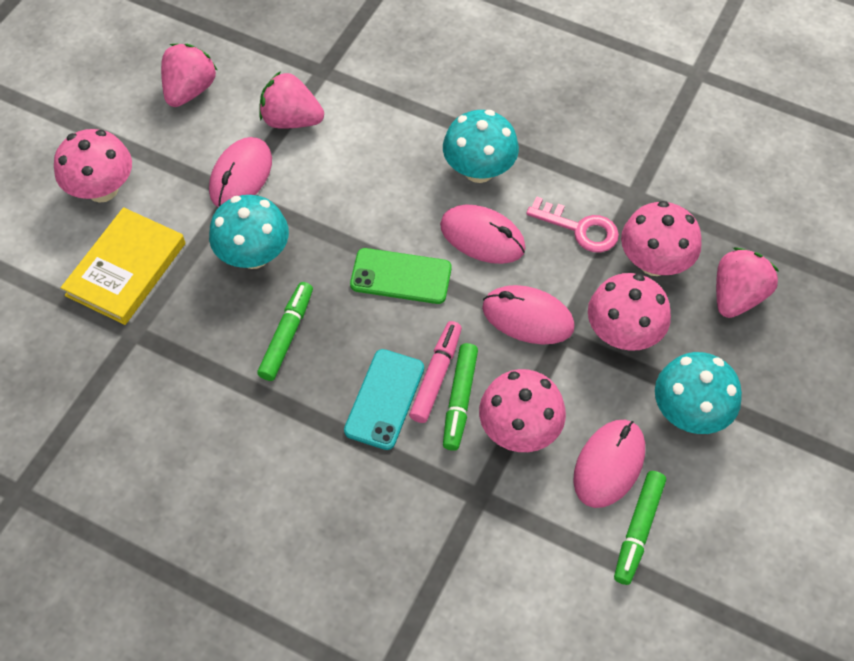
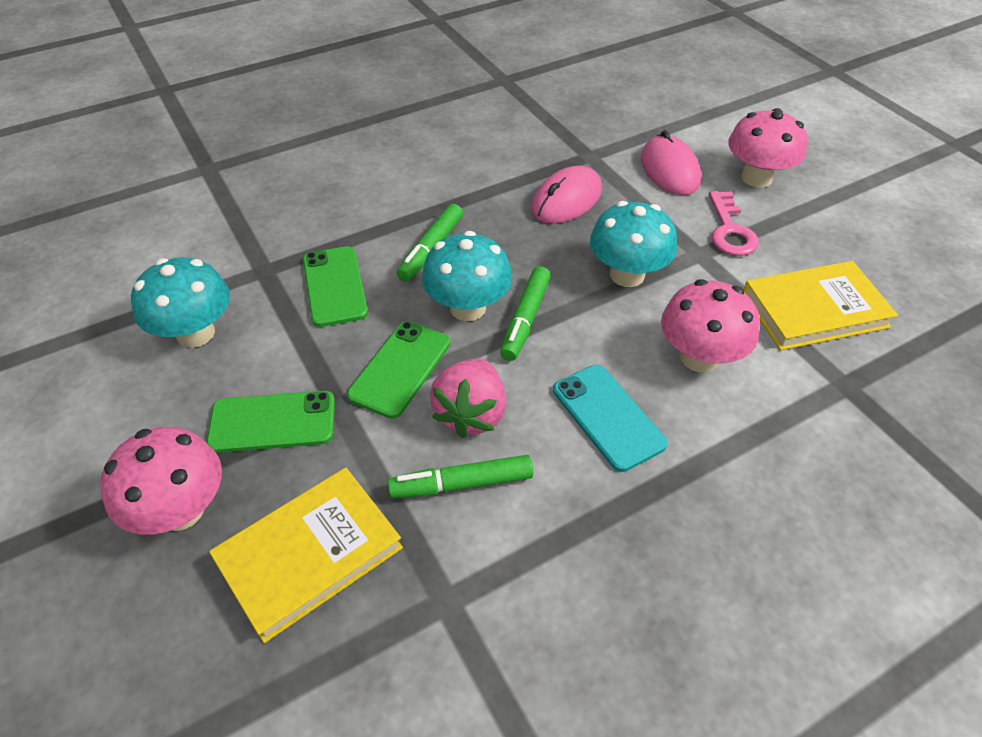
green phone: 1 -> 3
pink marker: 1 -> 0
pink mouse: 4 -> 2
pink mushroom: 4 -> 3
pink strawberry: 3 -> 1
yellow book: 1 -> 2

